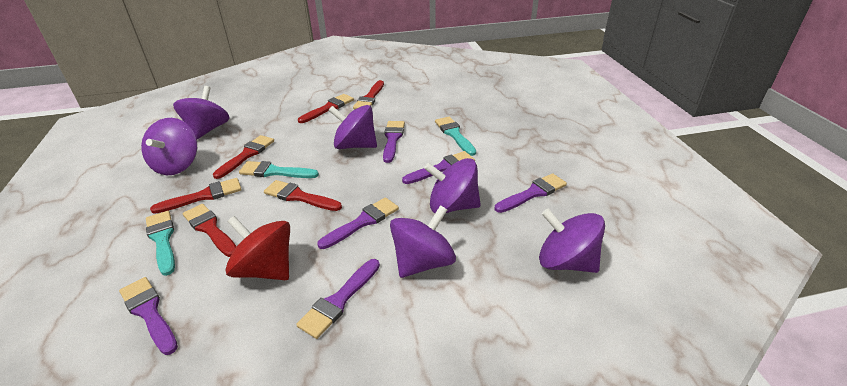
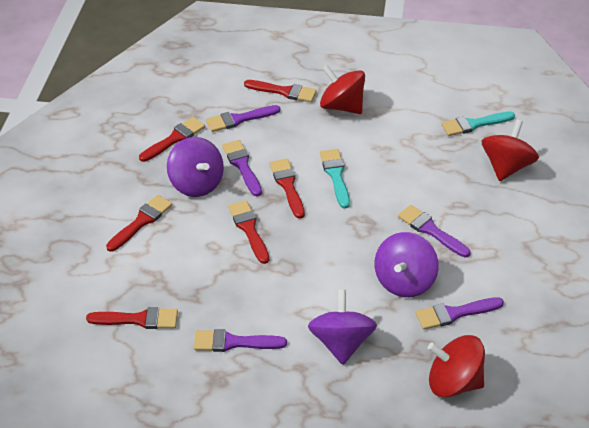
purple brush: 6 -> 5
purple spinning top: 6 -> 3
red spinning top: 1 -> 3
turquoise brush: 3 -> 2

